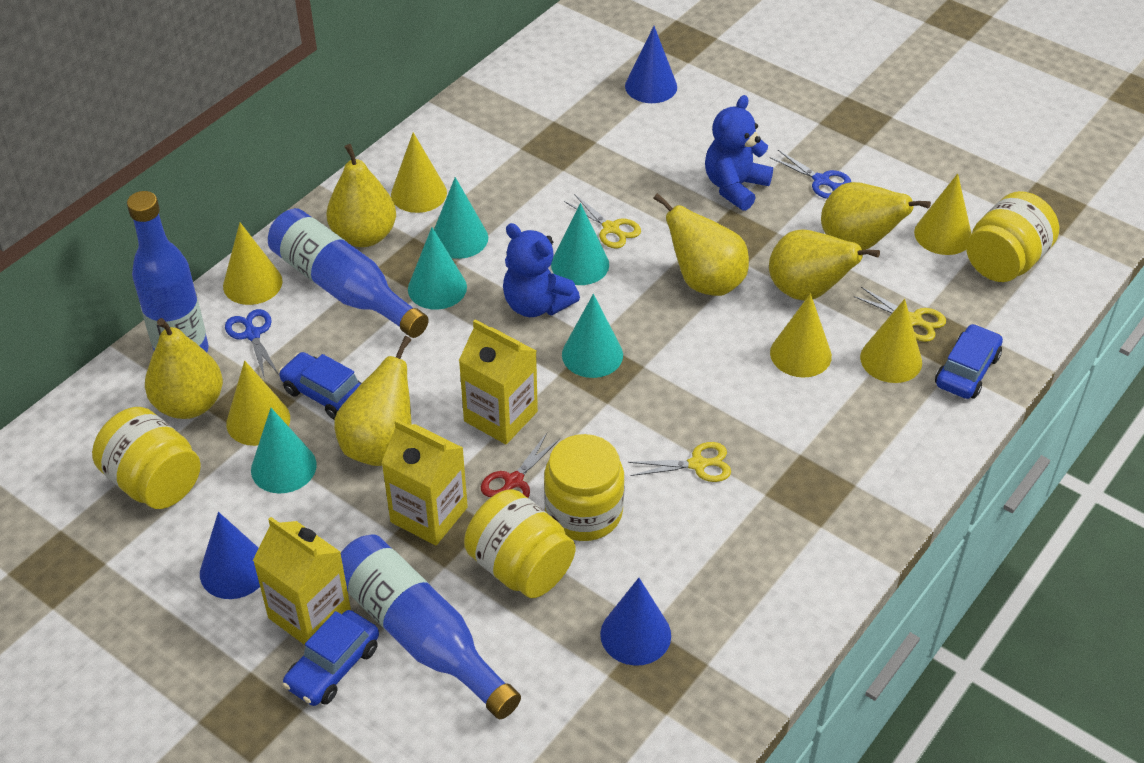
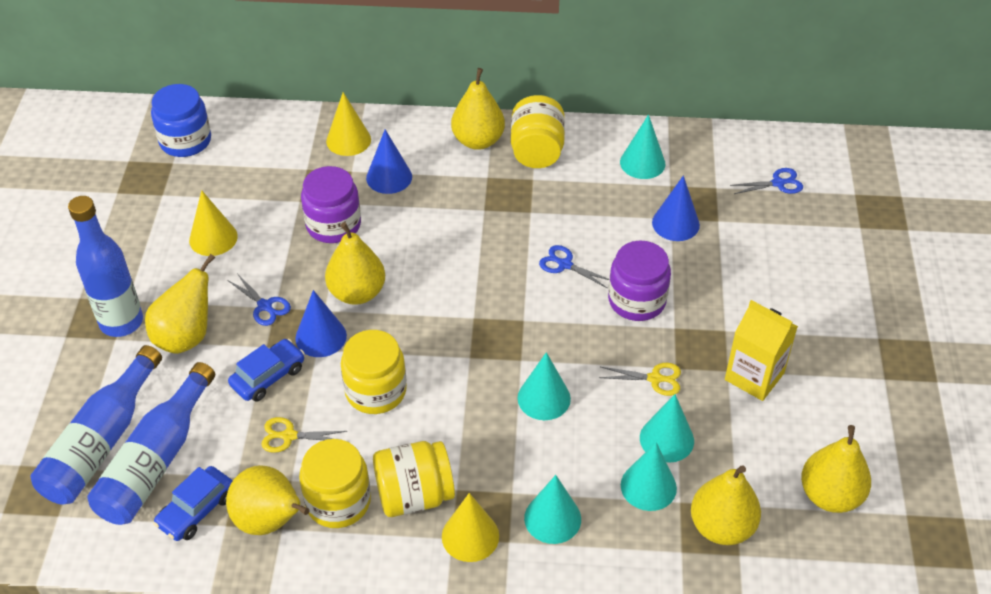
blue car: 3 -> 2
blue jar: 0 -> 1
blue scissors: 2 -> 3
blue teddy bear: 2 -> 0
purple jar: 0 -> 2
red scissors: 1 -> 0
yellow carton: 3 -> 1
yellow cone: 6 -> 3
yellow scissors: 3 -> 2

